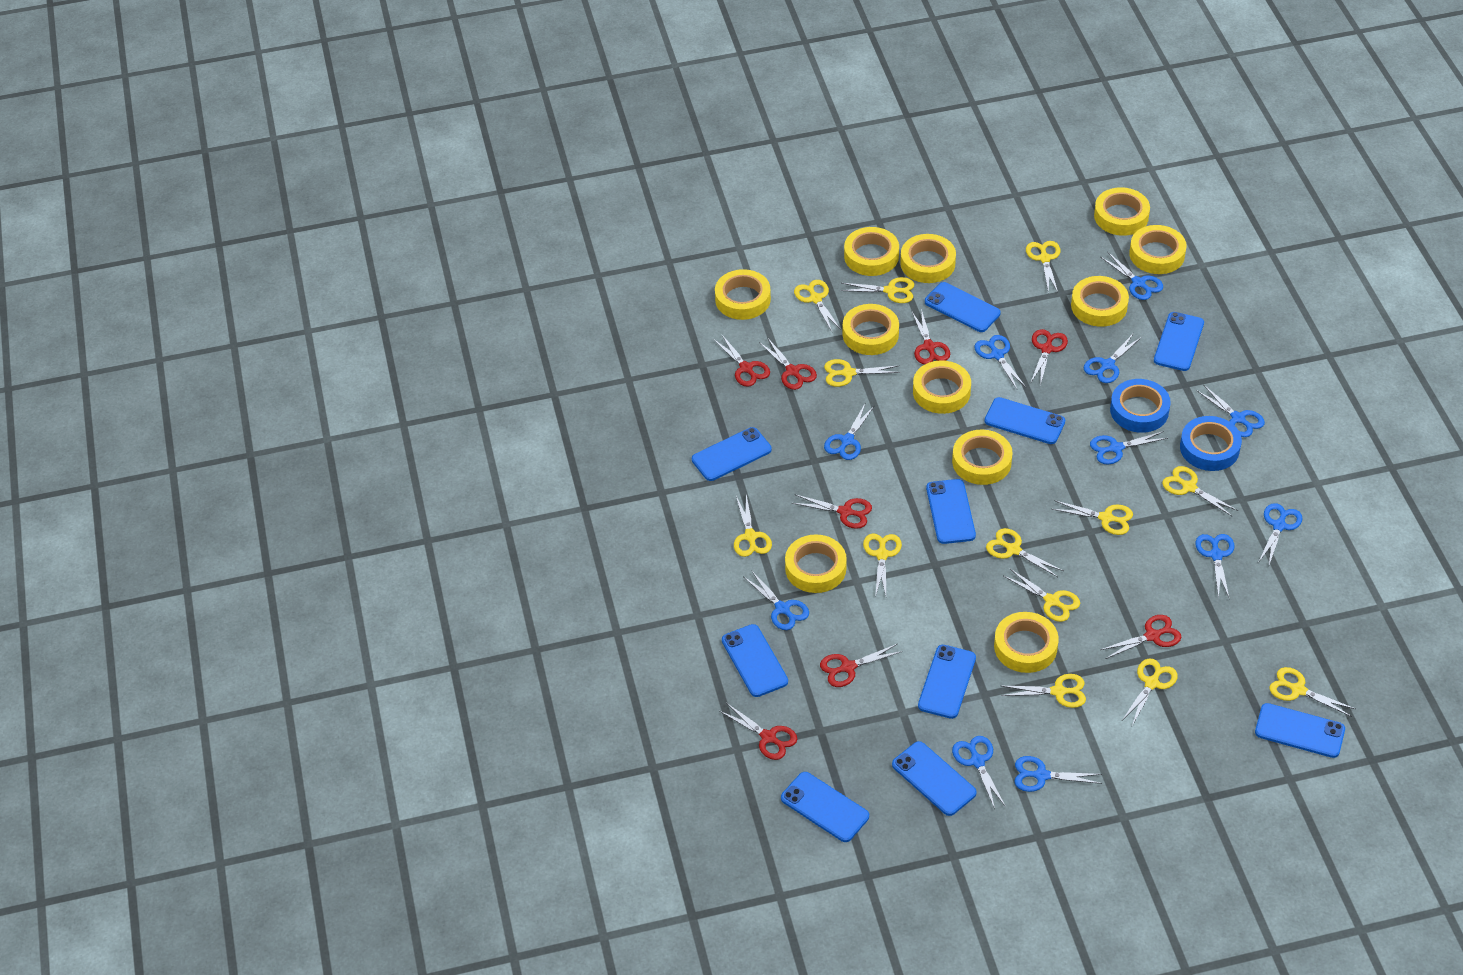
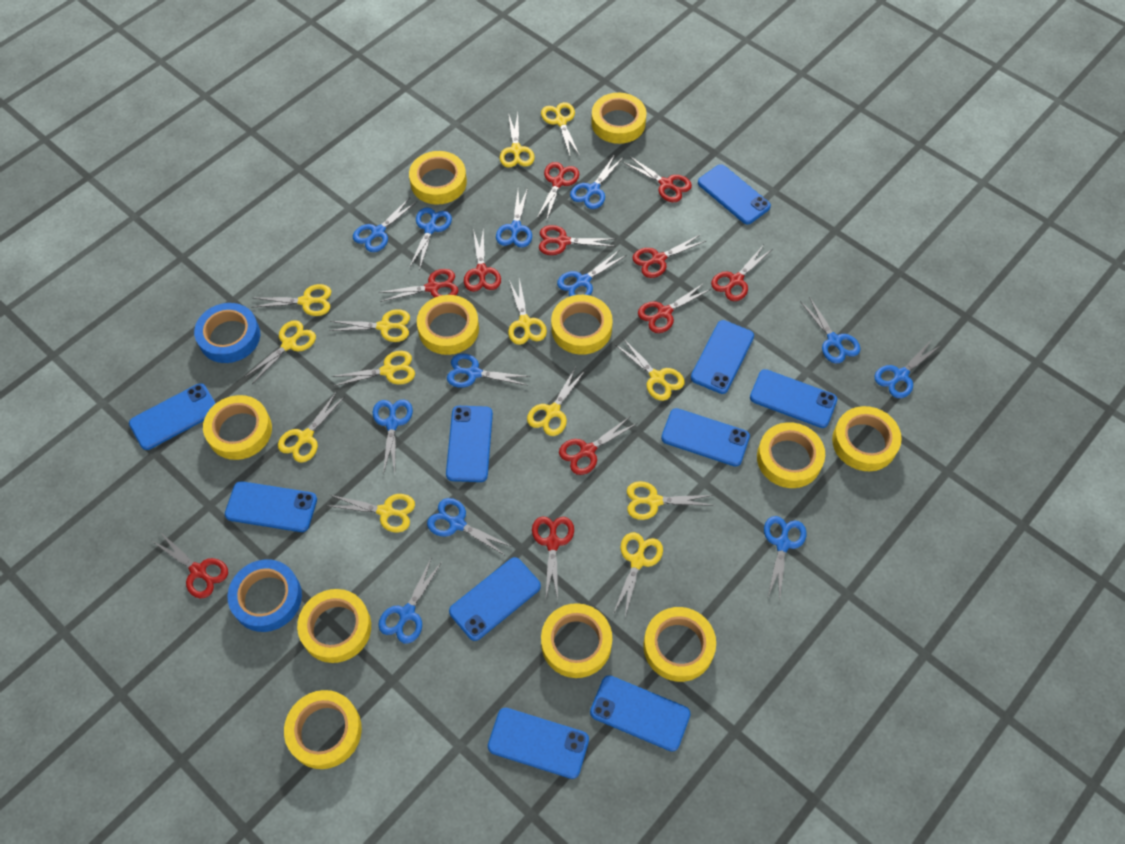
blue scissors: 11 -> 12
red scissors: 8 -> 11

